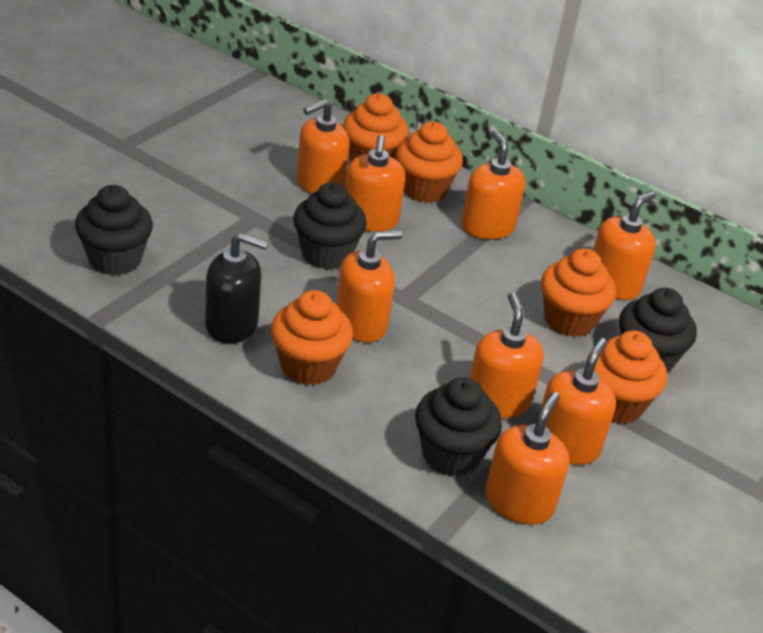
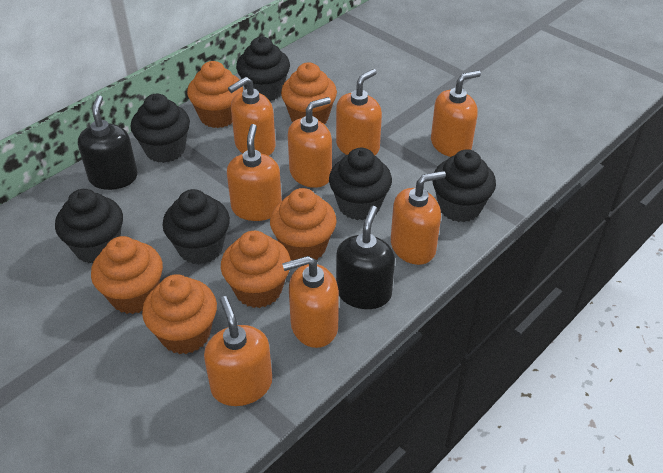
black cupcake: 4 -> 6
black soap dispenser: 1 -> 2
orange cupcake: 5 -> 6

